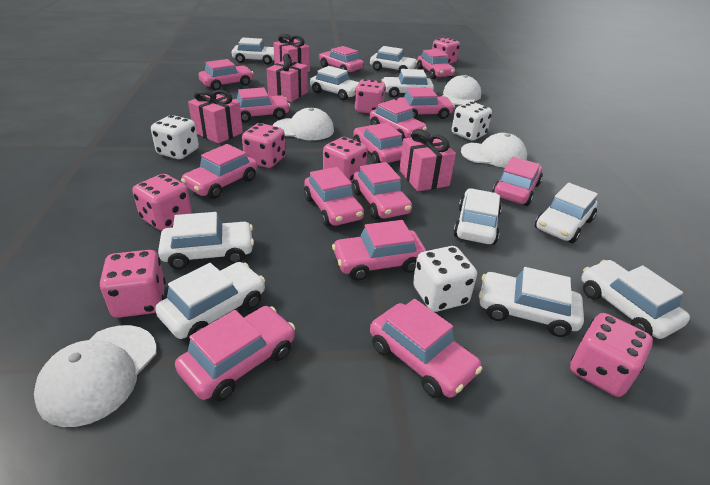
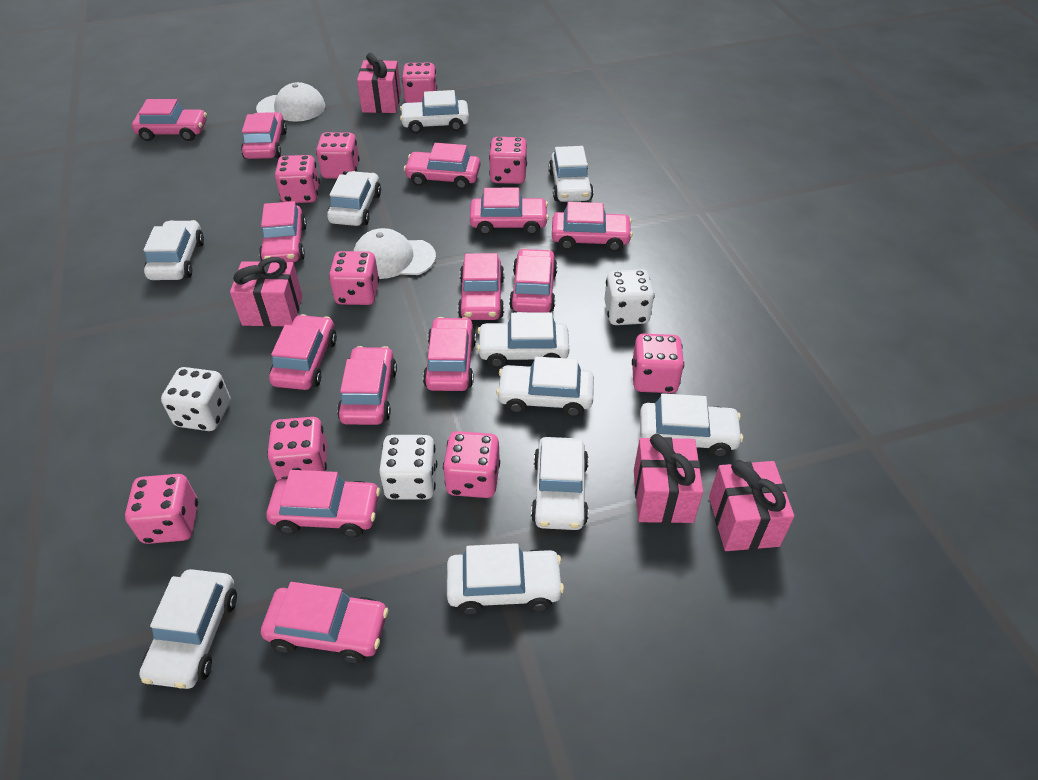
pink car: 14 -> 13
pink dice: 7 -> 9
white cap: 4 -> 2

